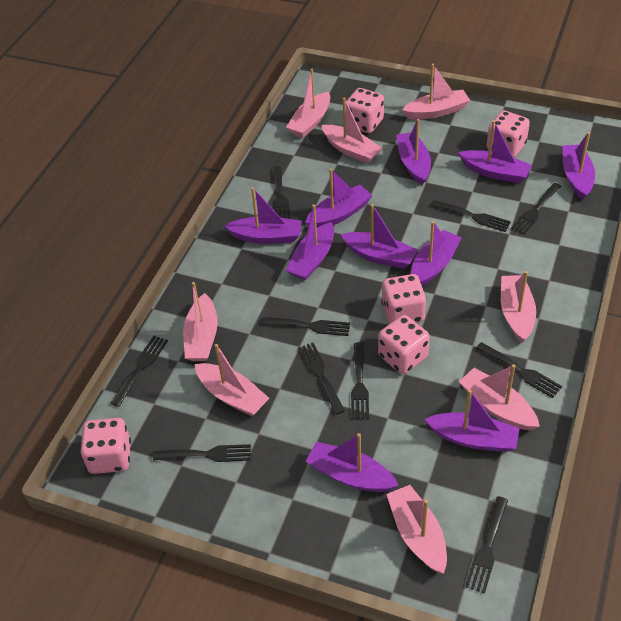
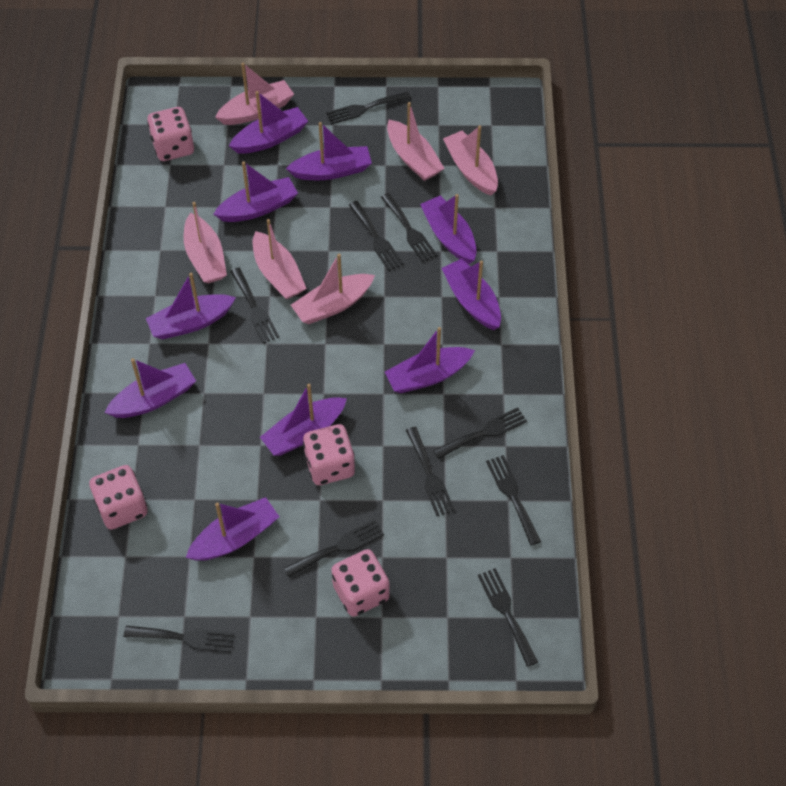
pink boat: 8 -> 6
pink dice: 5 -> 4

